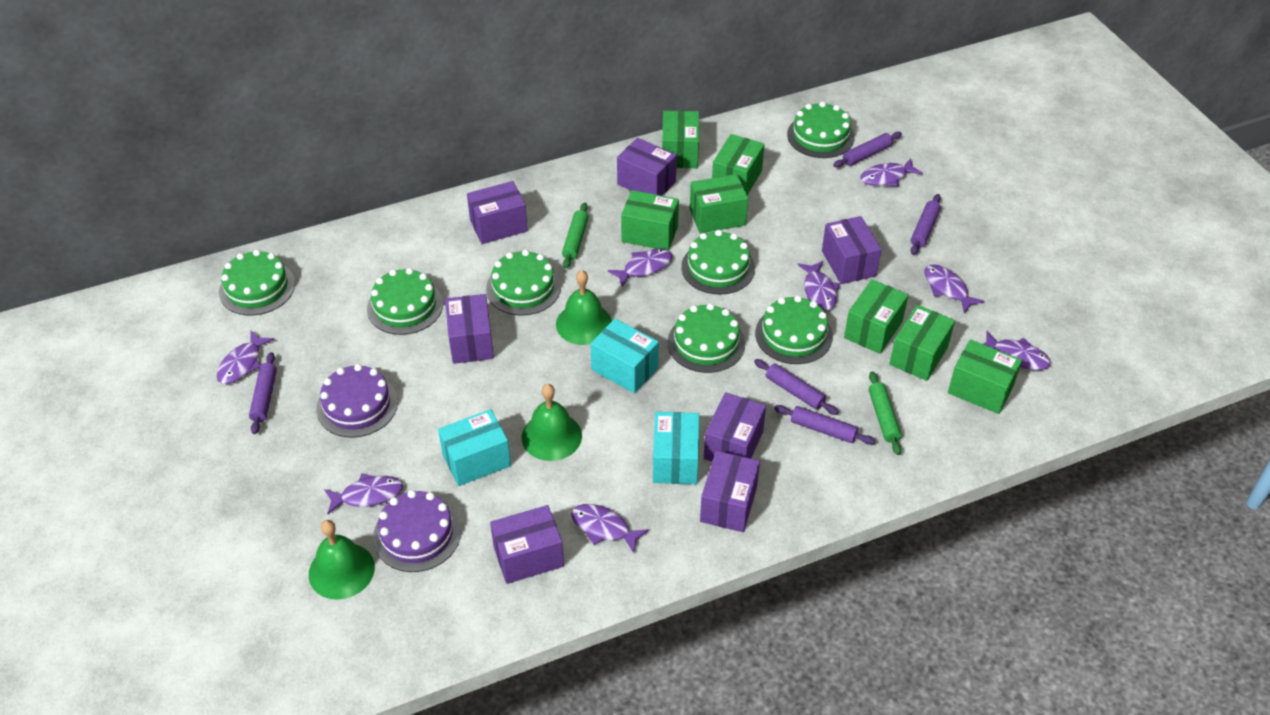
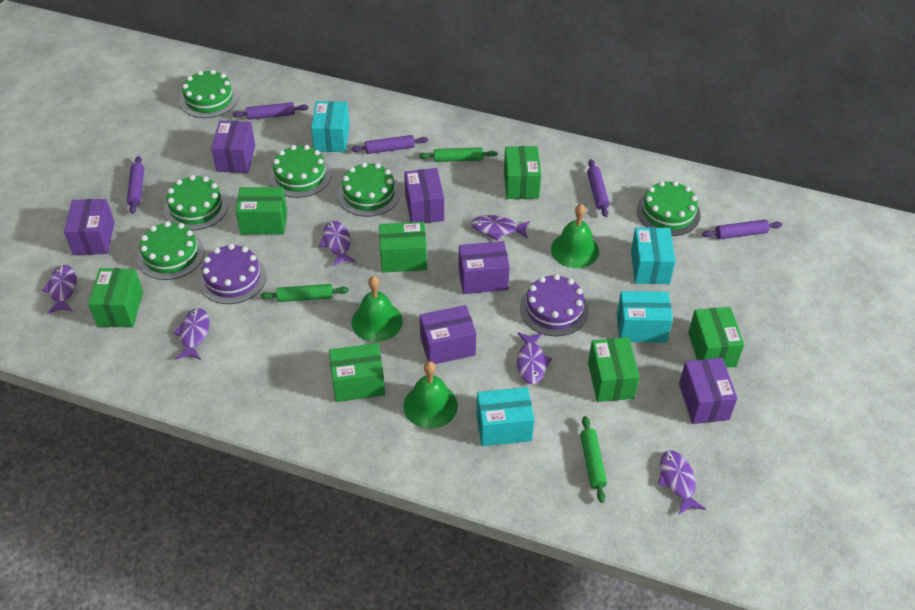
green cake: 7 -> 6
green rolling pin: 2 -> 3
purple box: 7 -> 6
purple fish: 8 -> 6
turquoise box: 3 -> 4

